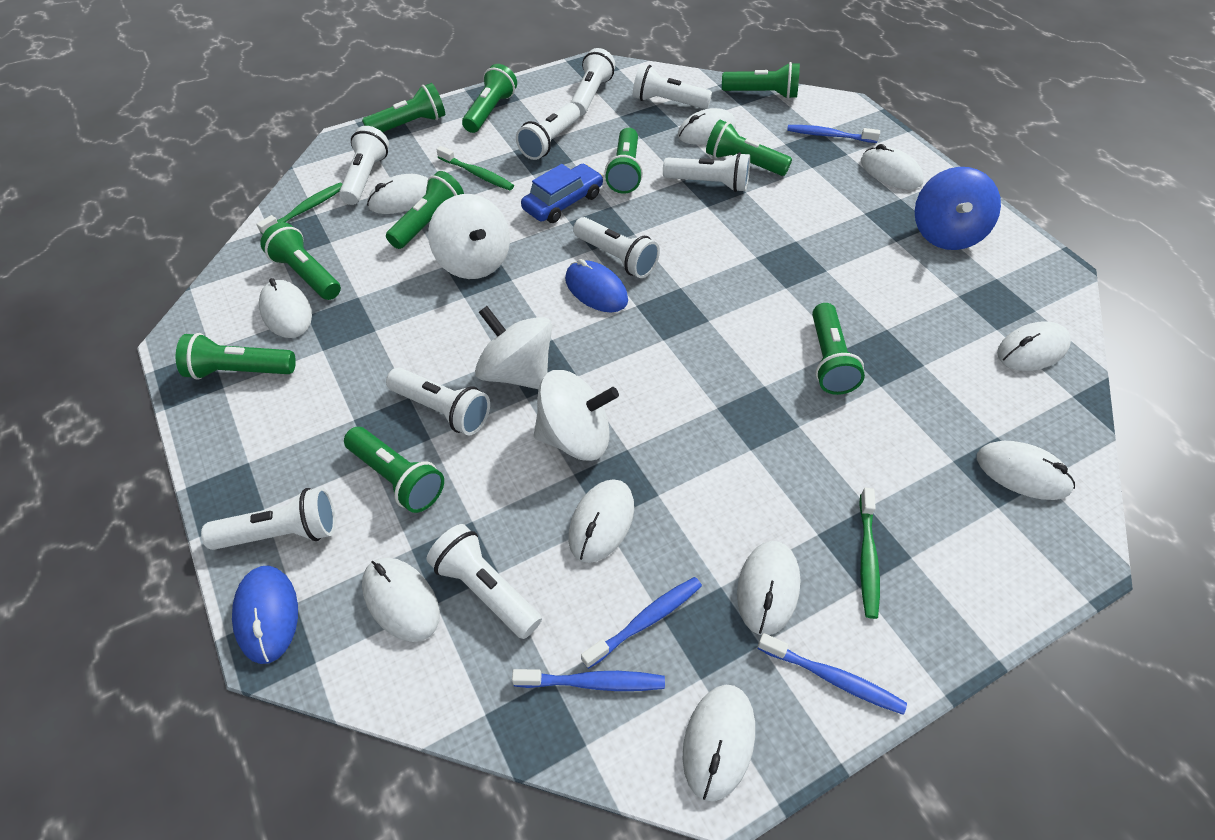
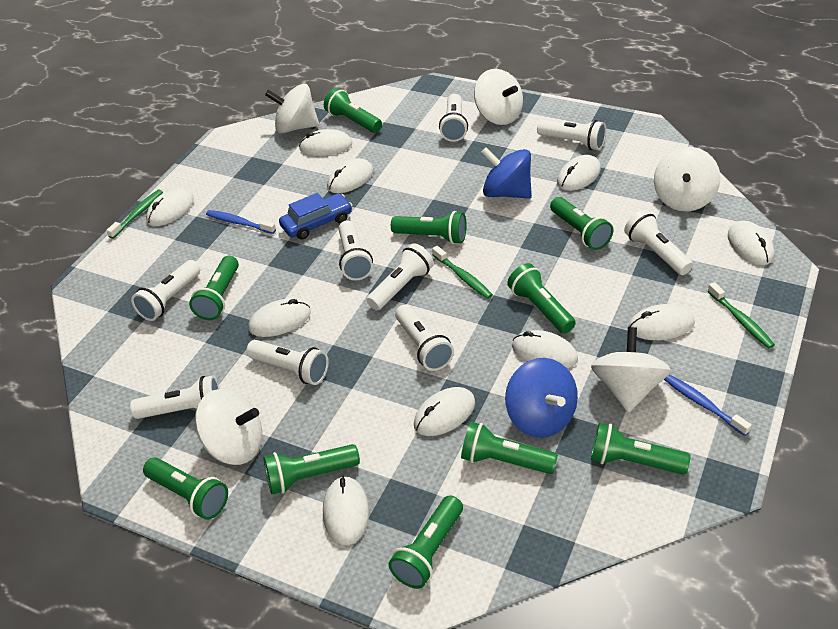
blue mouse: 2 -> 0
blue spinning top: 1 -> 2
blue toothbrush: 4 -> 2
white spinning top: 3 -> 5

